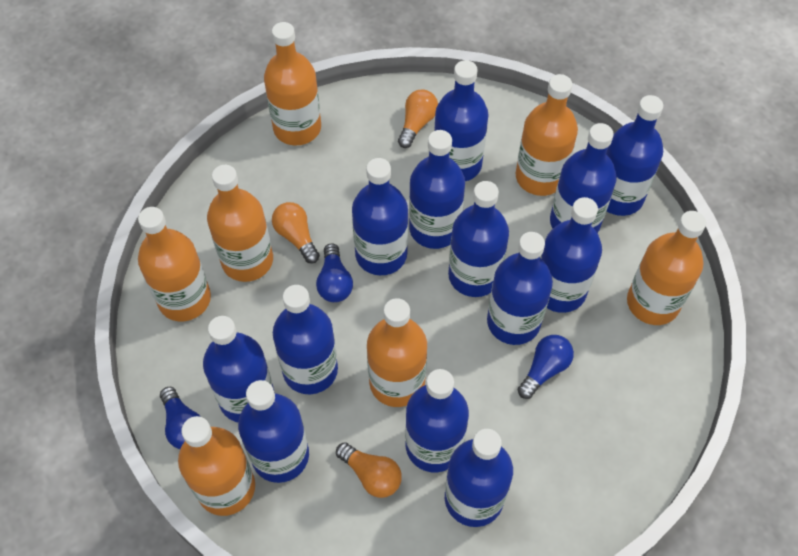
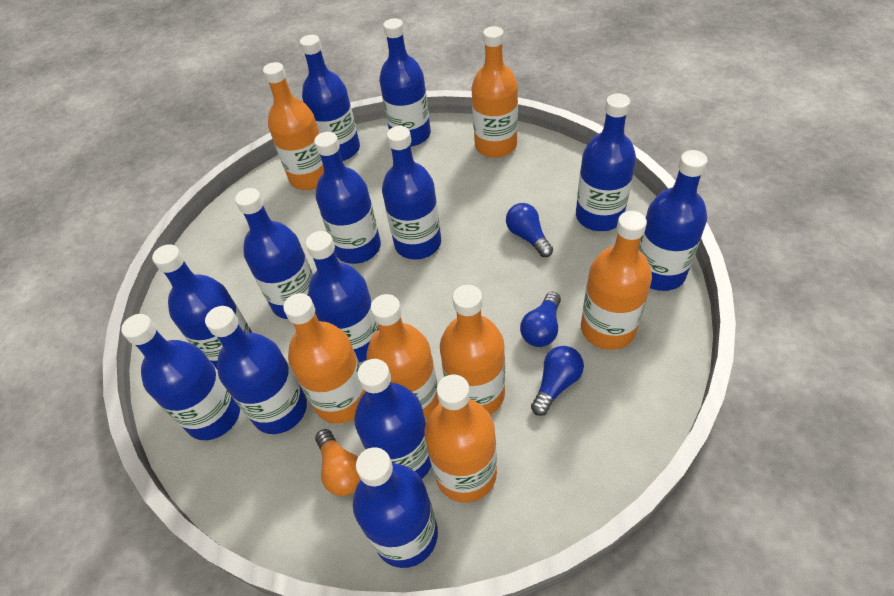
orange light bulb: 3 -> 1

